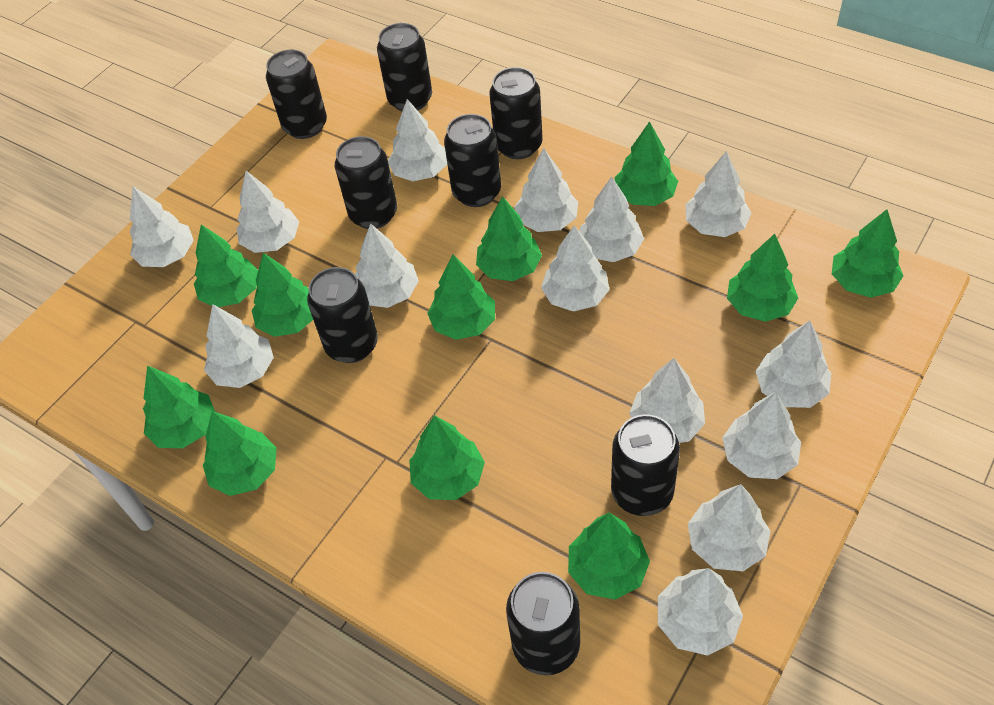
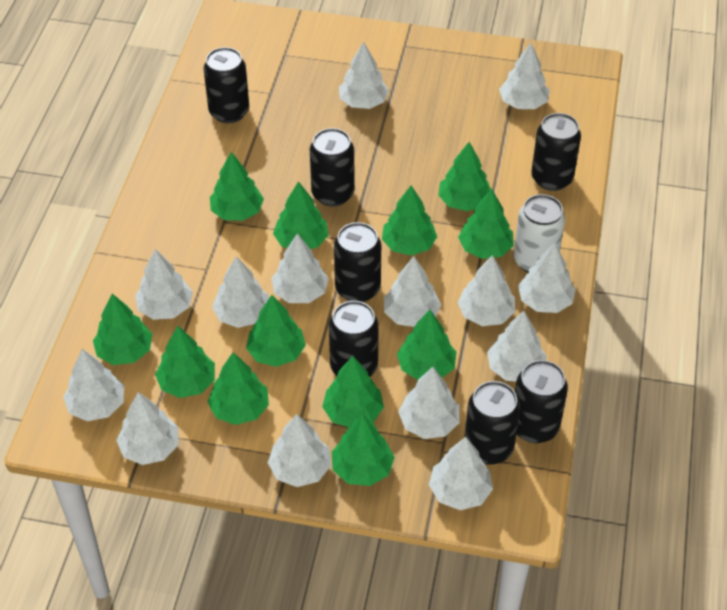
black can: 8 -> 7
green tree: 11 -> 12
white can: 0 -> 1

